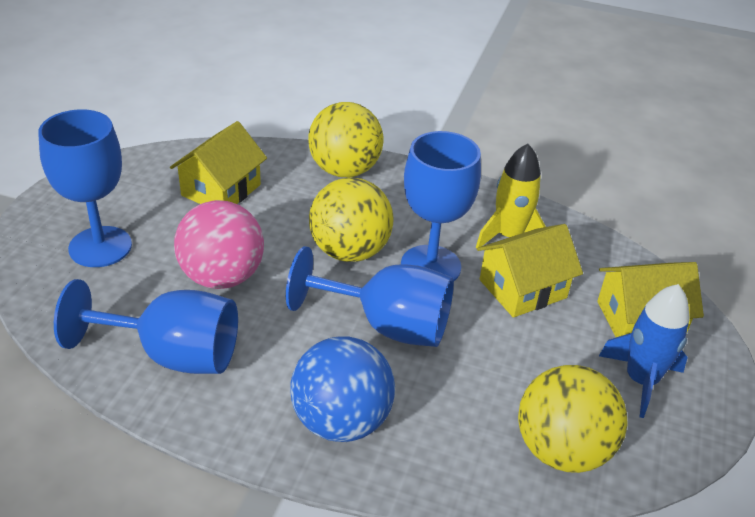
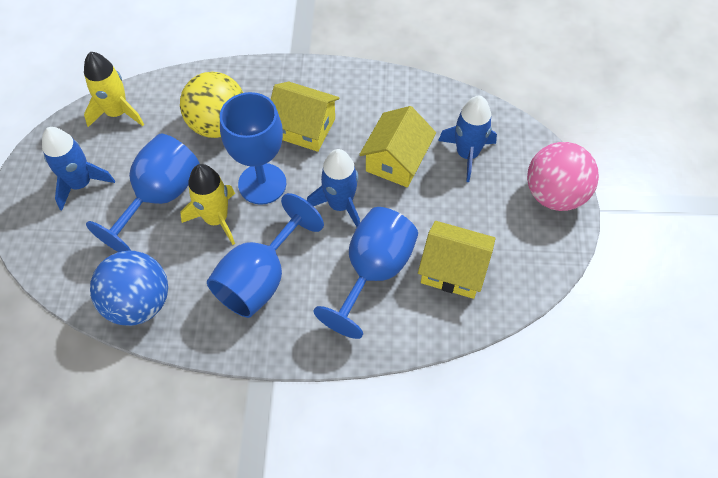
blue rocket: 1 -> 3
yellow ball: 3 -> 1
yellow rocket: 1 -> 2

